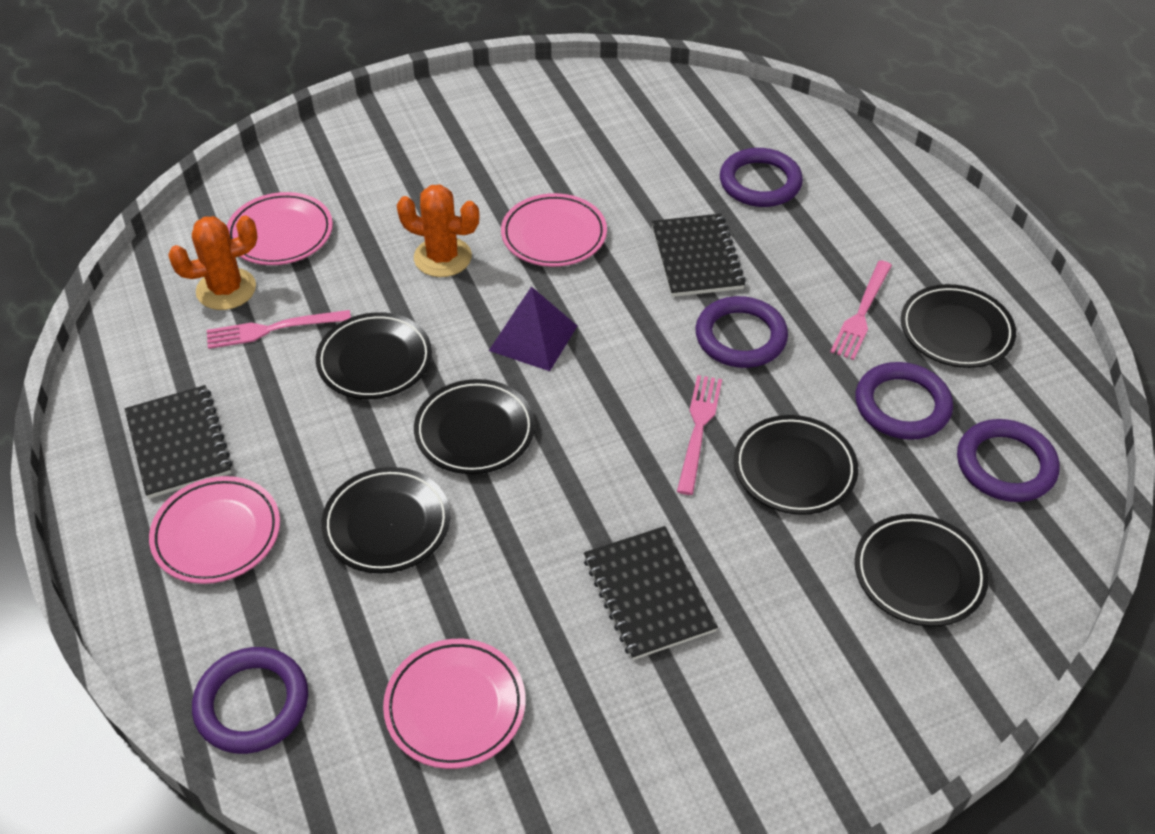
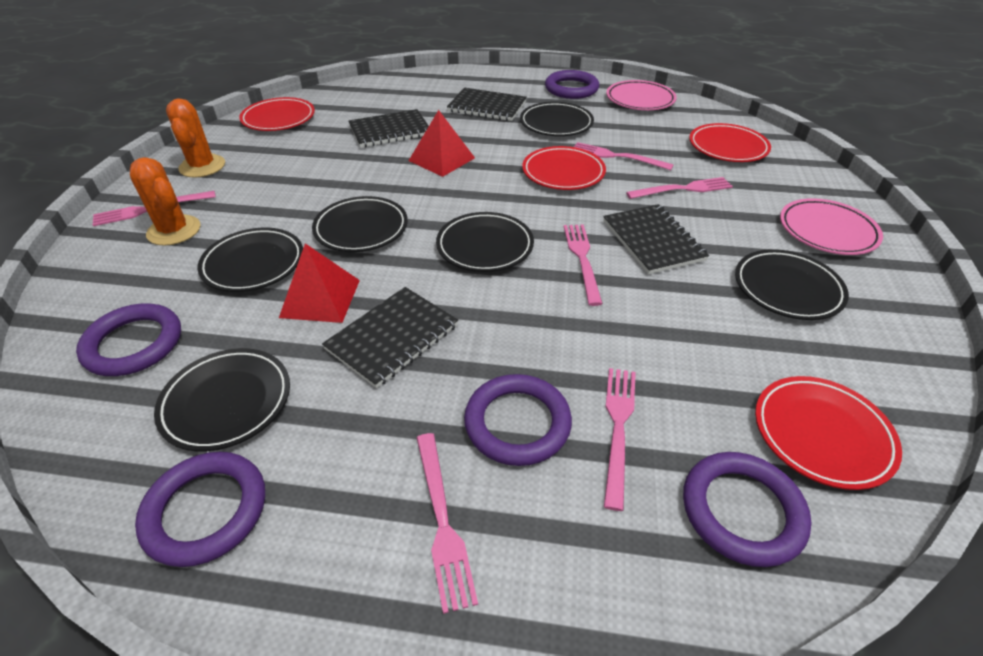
black notebook: 3 -> 4
pink fork: 3 -> 6
pink plate: 4 -> 2
purple pyramid: 1 -> 0
red plate: 0 -> 4
red pyramid: 0 -> 2

